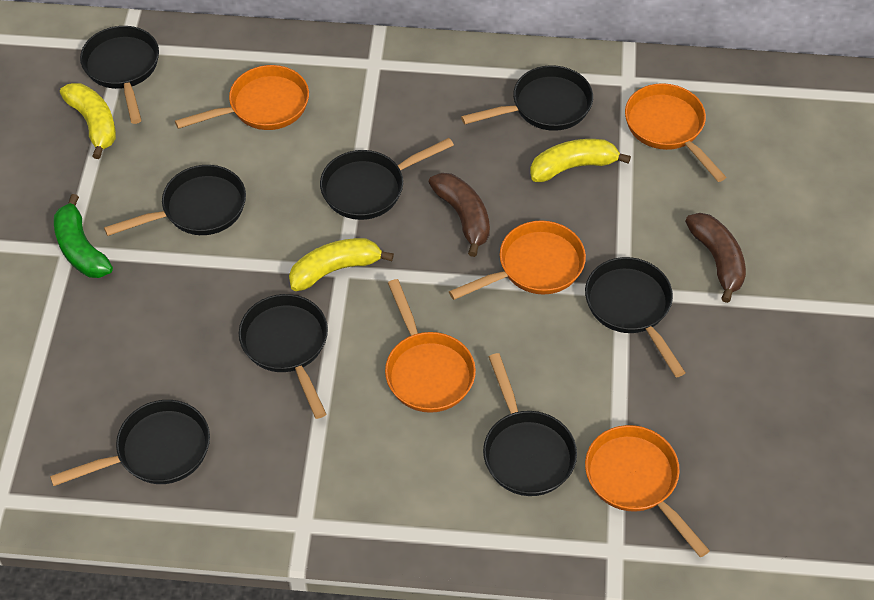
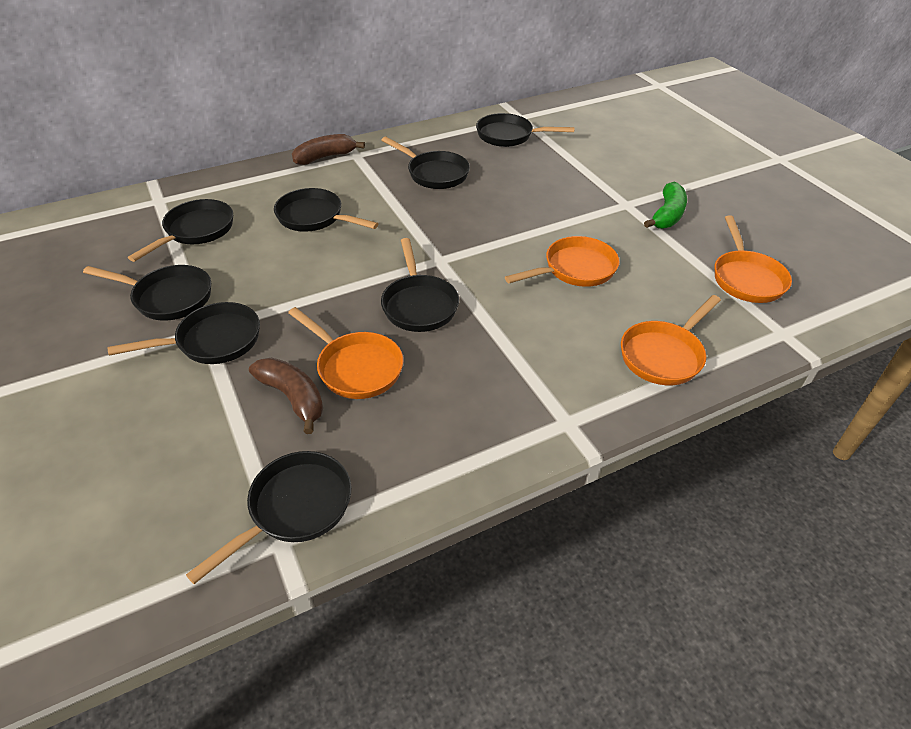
orange pan: 5 -> 4
yellow banana: 3 -> 0

